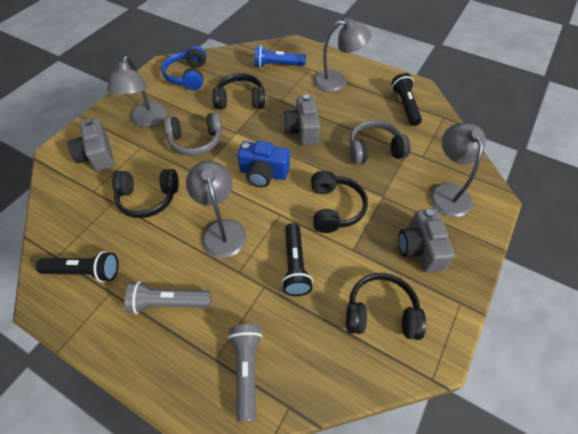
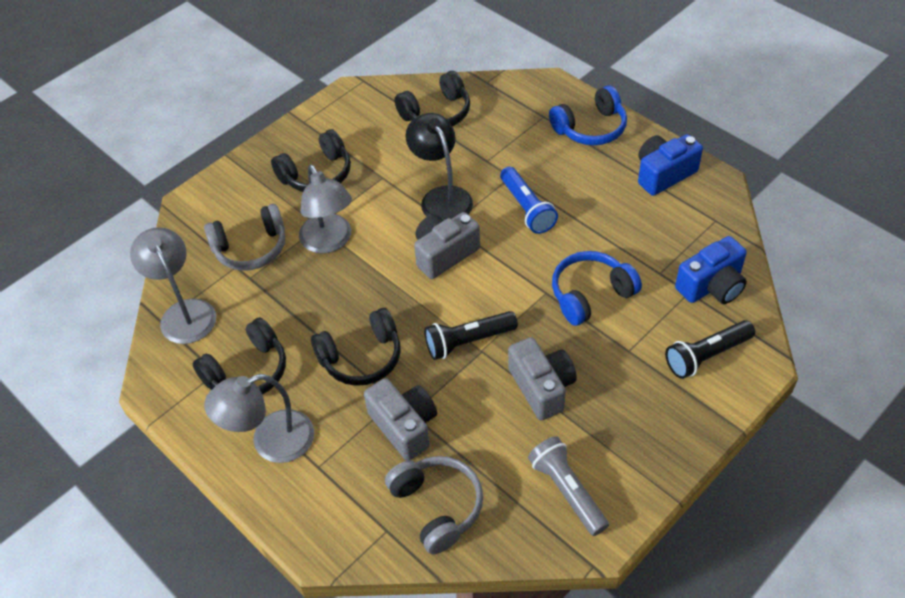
black flashlight: 3 -> 2
black lamp: 0 -> 1
blue camera: 1 -> 2
blue headphones: 1 -> 2
grey flashlight: 2 -> 1
grey lamp: 4 -> 3

